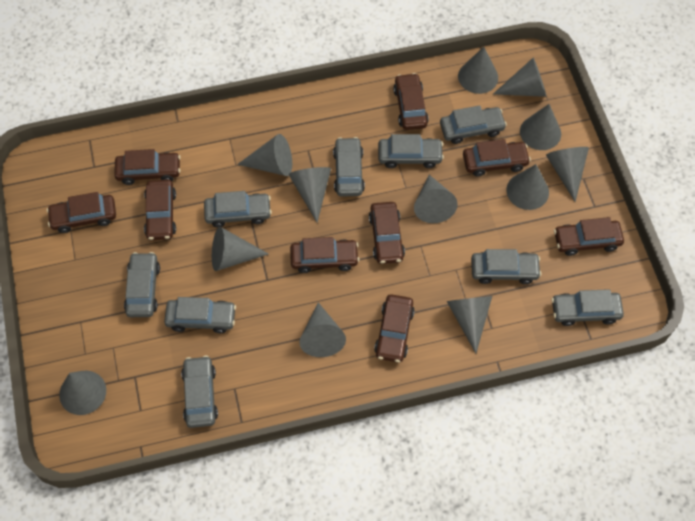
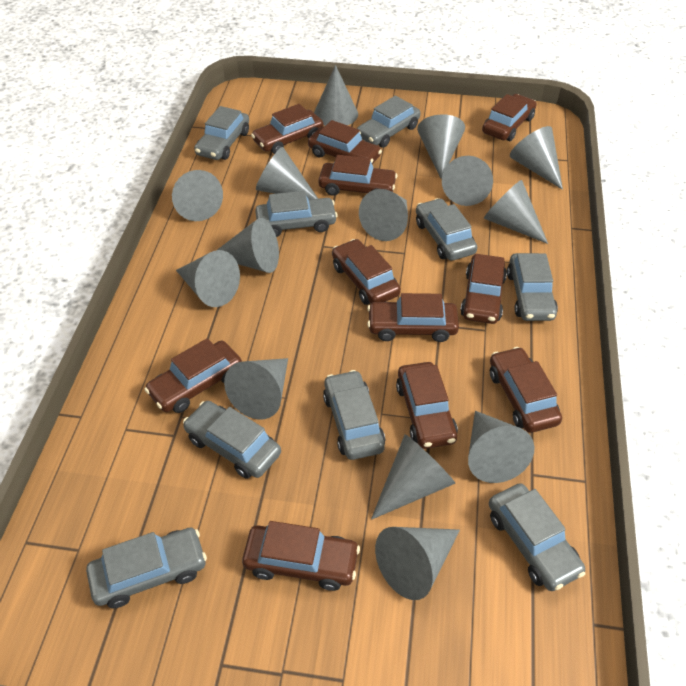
brown car: 9 -> 11
grey cone: 12 -> 14

